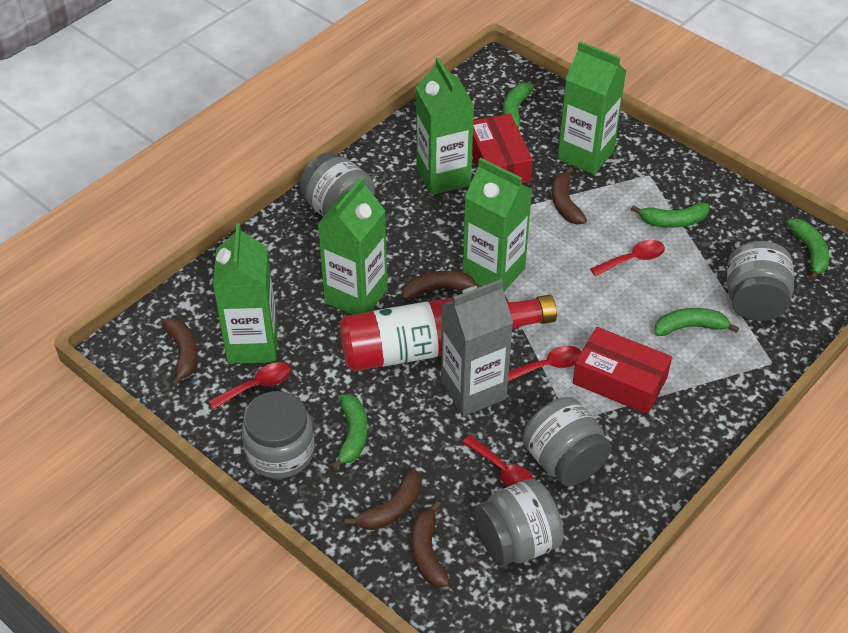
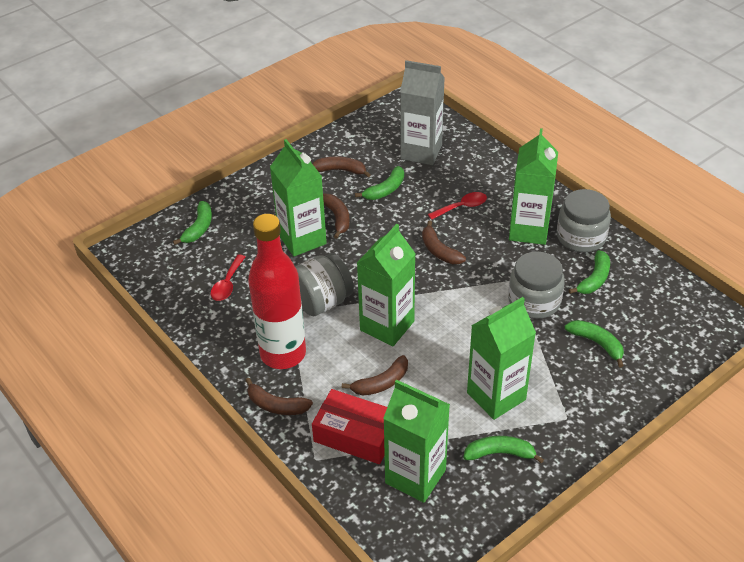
grey jar: 5 -> 3
red box: 2 -> 1
red spoon: 4 -> 2

